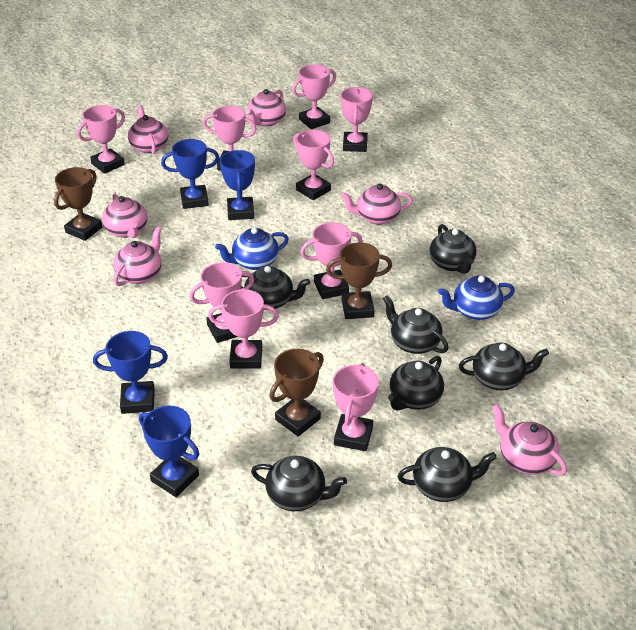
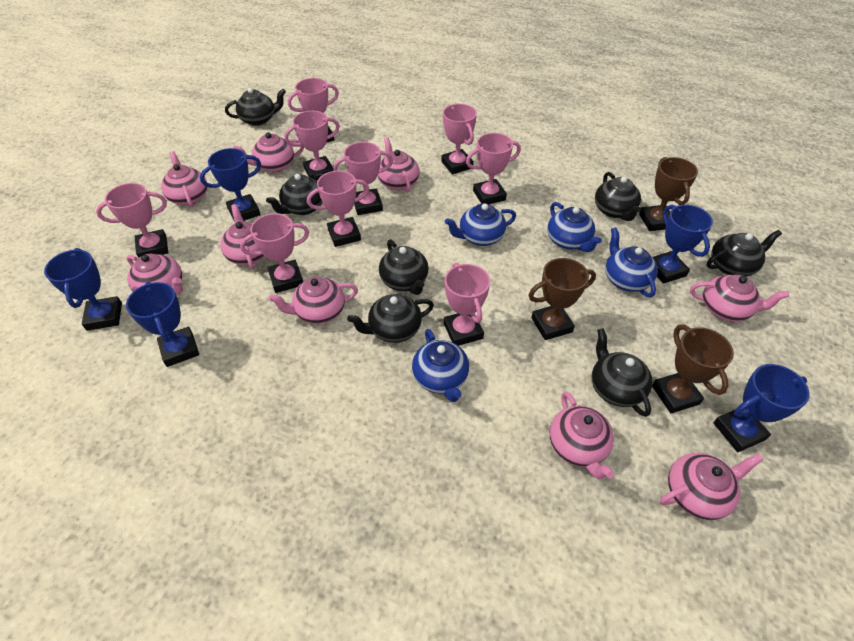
blue teapot: 2 -> 4
blue trophy: 4 -> 5
pink teapot: 6 -> 9

